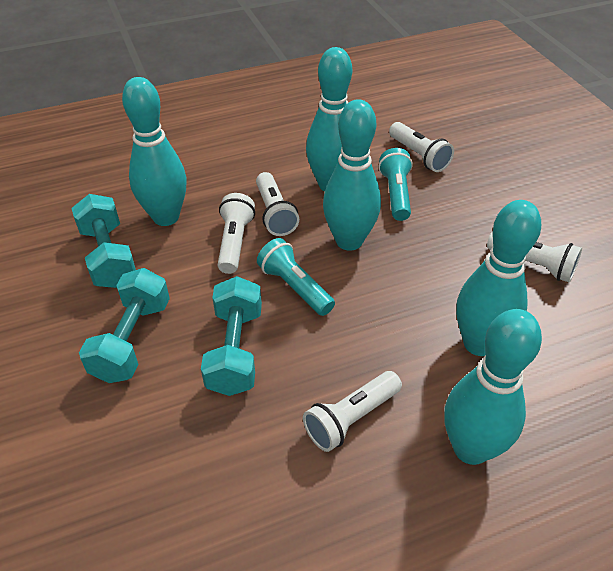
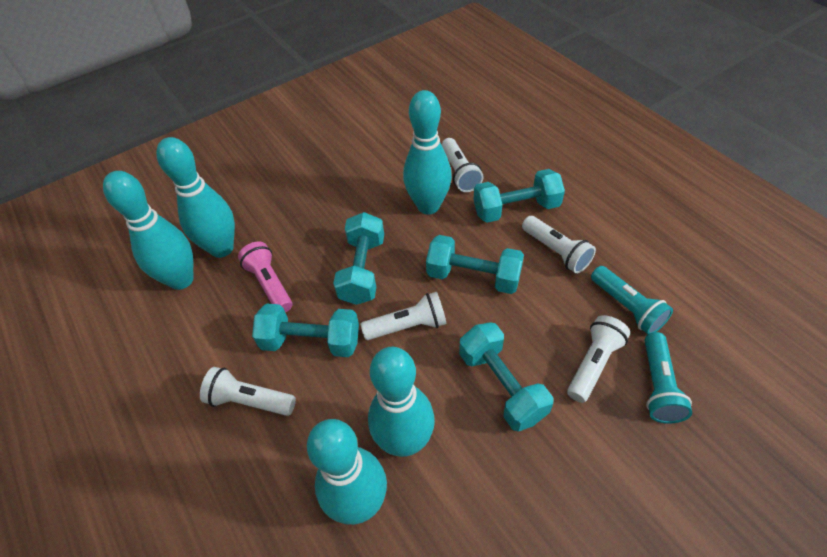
pink flashlight: 0 -> 1
turquoise dumbbell: 3 -> 5

